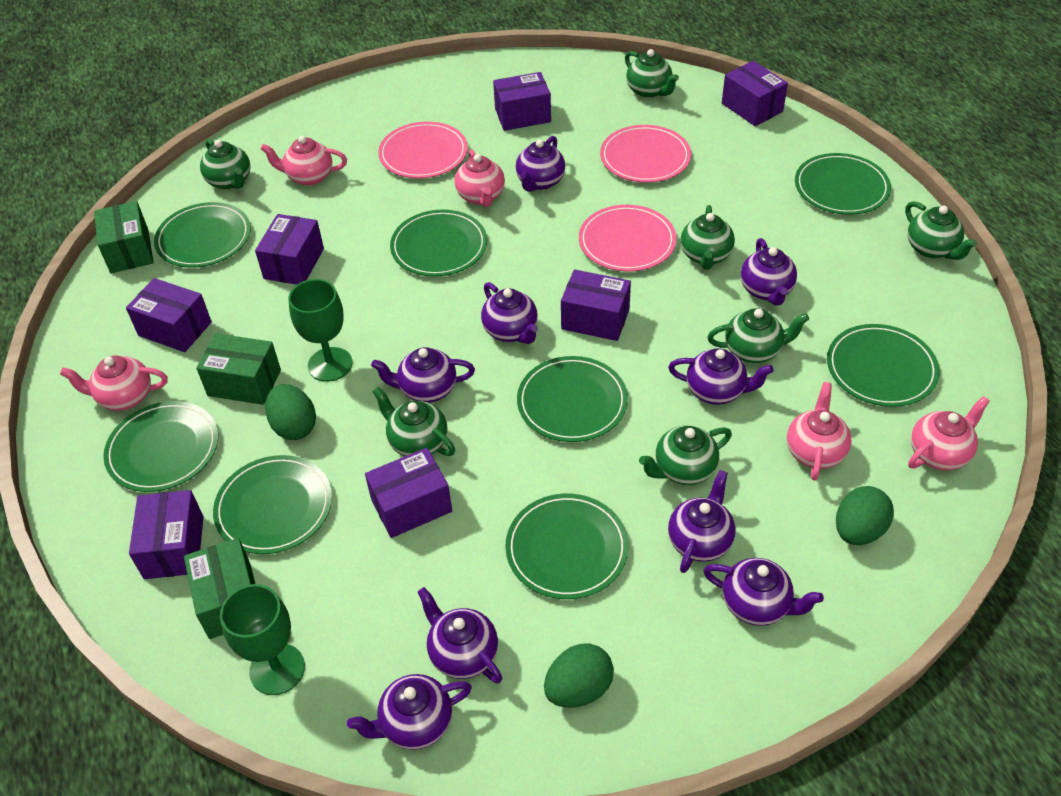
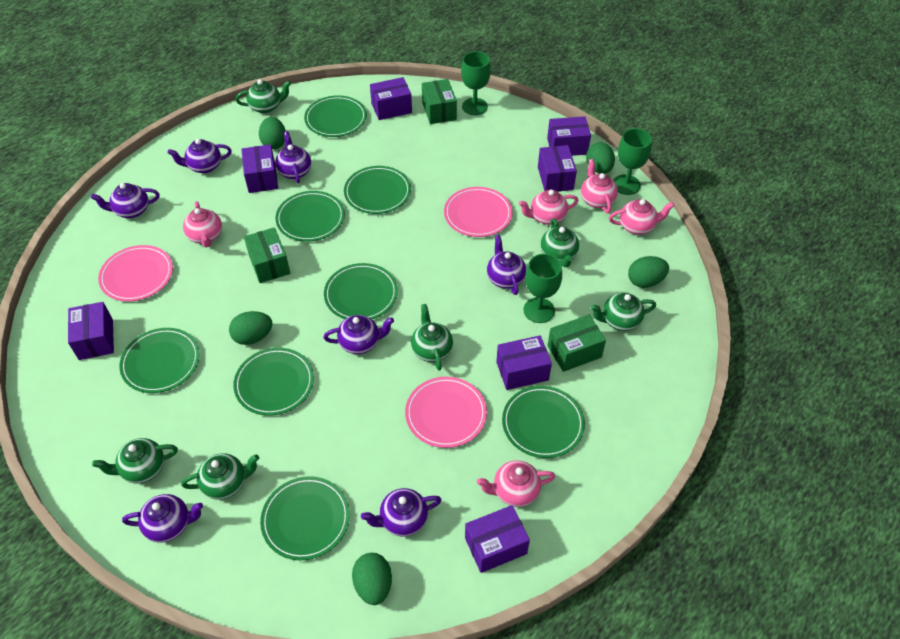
green egg: 3 -> 5
green goblet: 2 -> 3
green teapot: 7 -> 6
purple teapot: 9 -> 7

